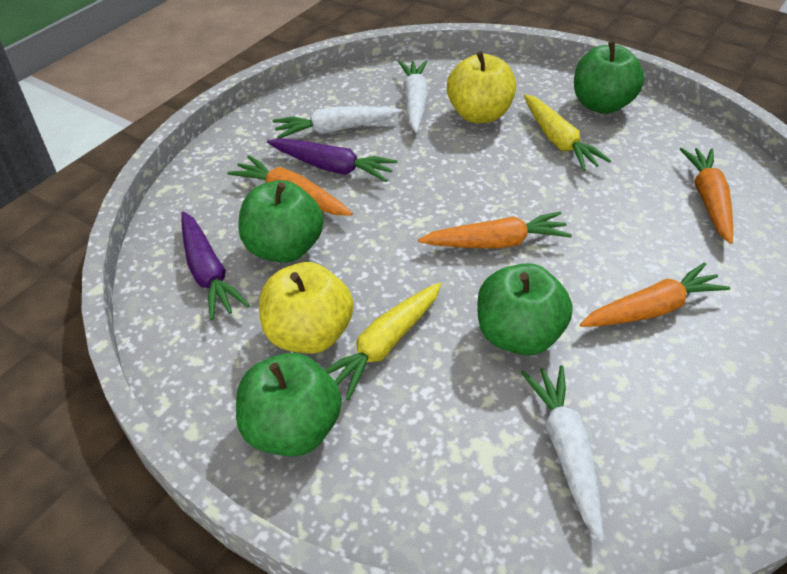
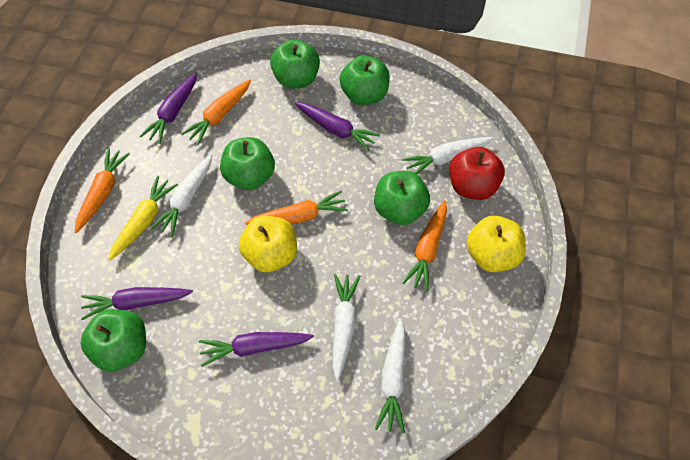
green apple: 4 -> 5
purple carrot: 2 -> 4
red apple: 0 -> 1
white carrot: 3 -> 4
yellow carrot: 2 -> 1

